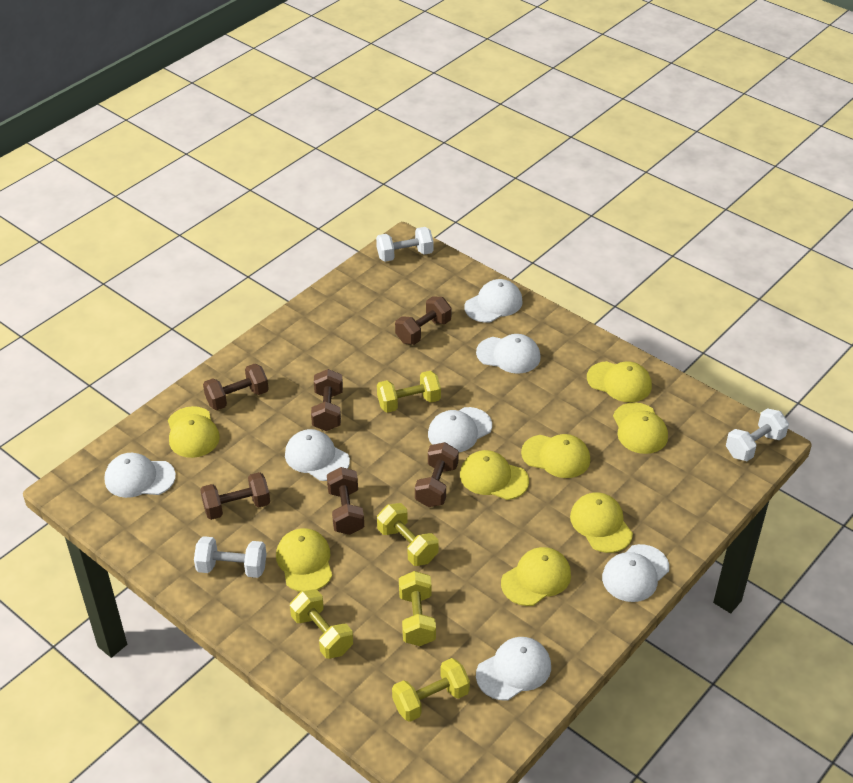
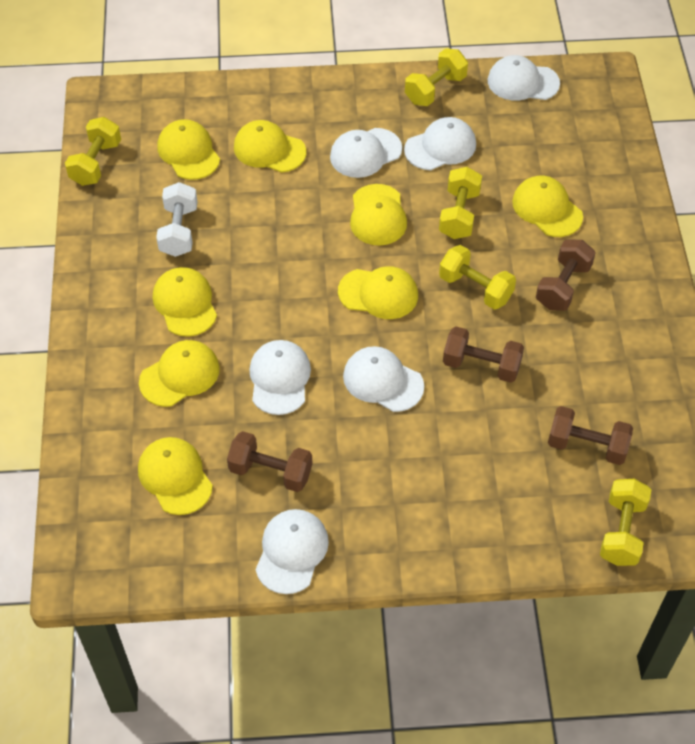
brown dumbbell: 6 -> 4
white cap: 7 -> 6
white dumbbell: 3 -> 1

